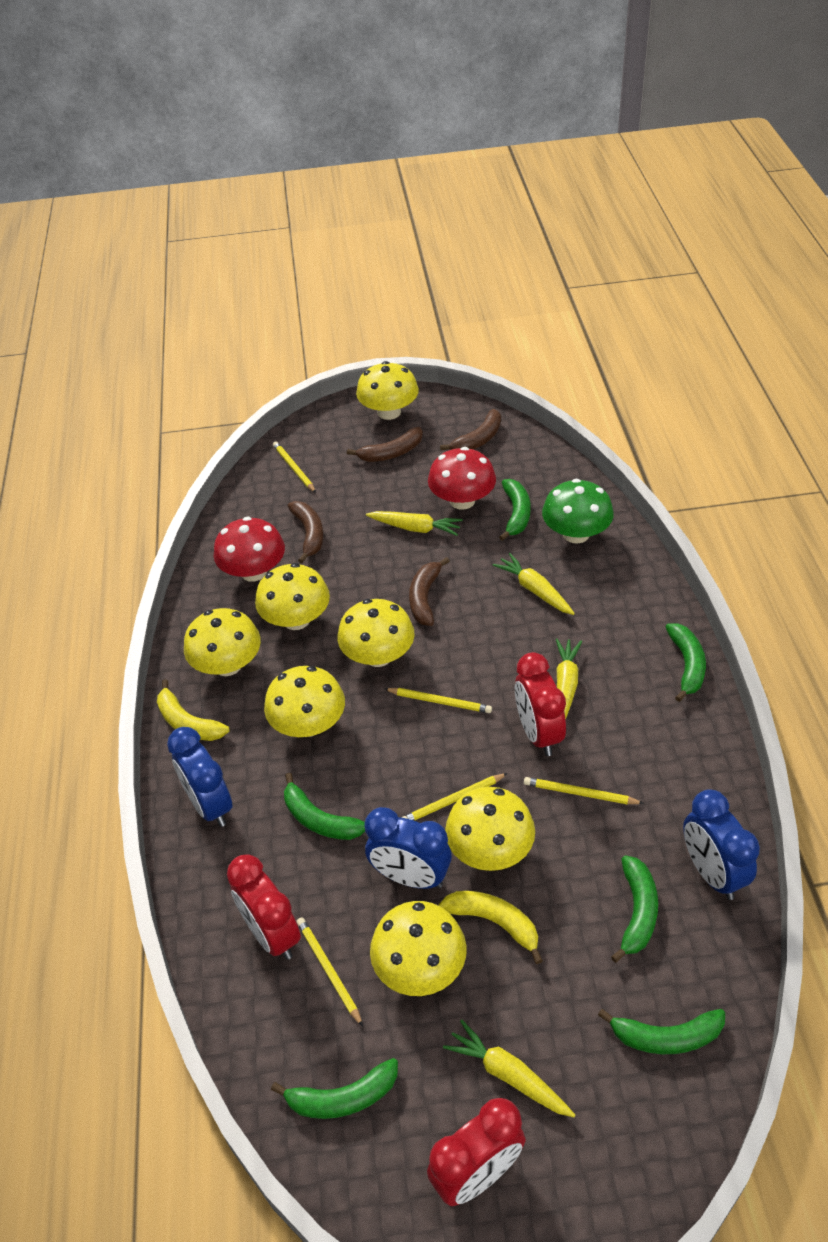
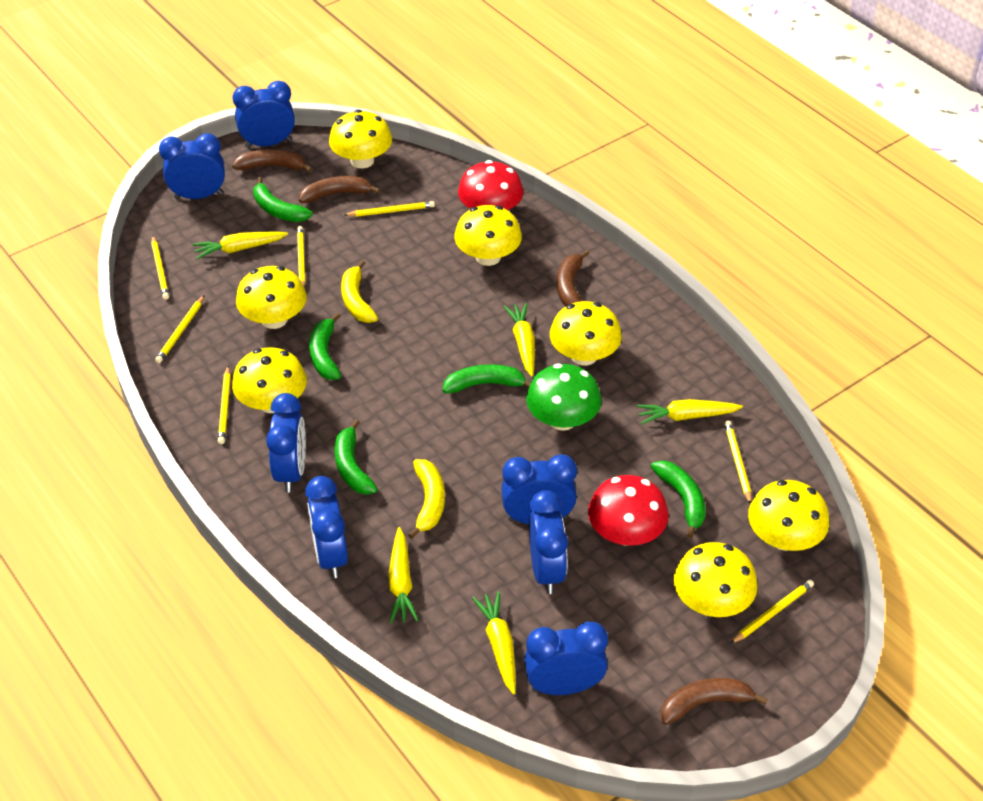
blue clock: 3 -> 7
green banana: 6 -> 5
red clock: 3 -> 0
yellow carrot: 4 -> 5
yellow pencil: 5 -> 7

